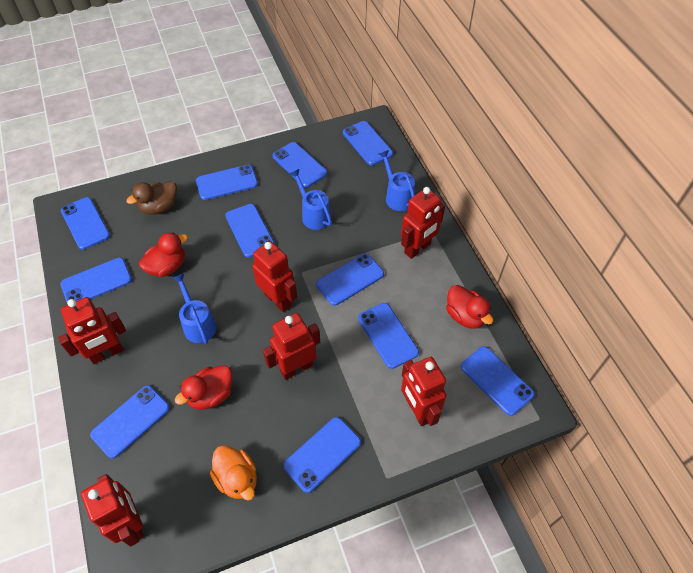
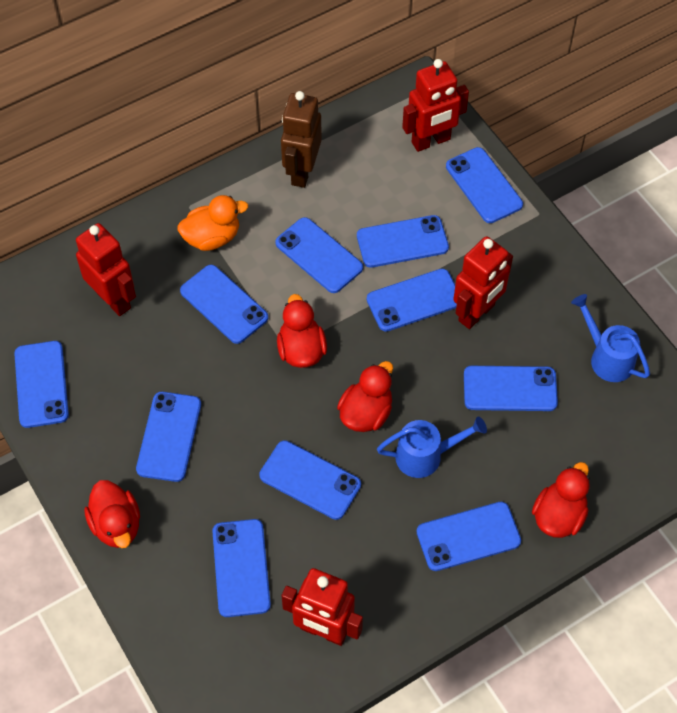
blue watering can: 3 -> 2
brown duck: 1 -> 0
brown robot: 0 -> 1
red duck: 3 -> 4
red robot: 6 -> 4

